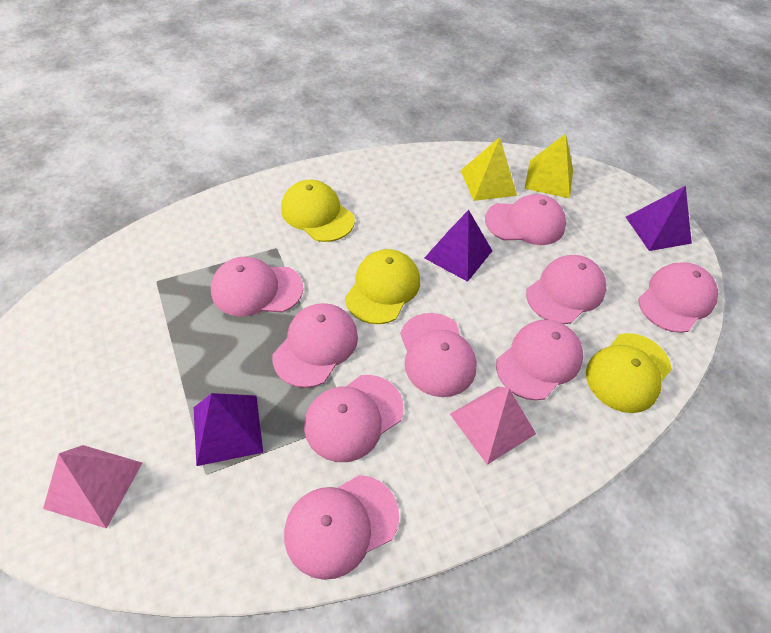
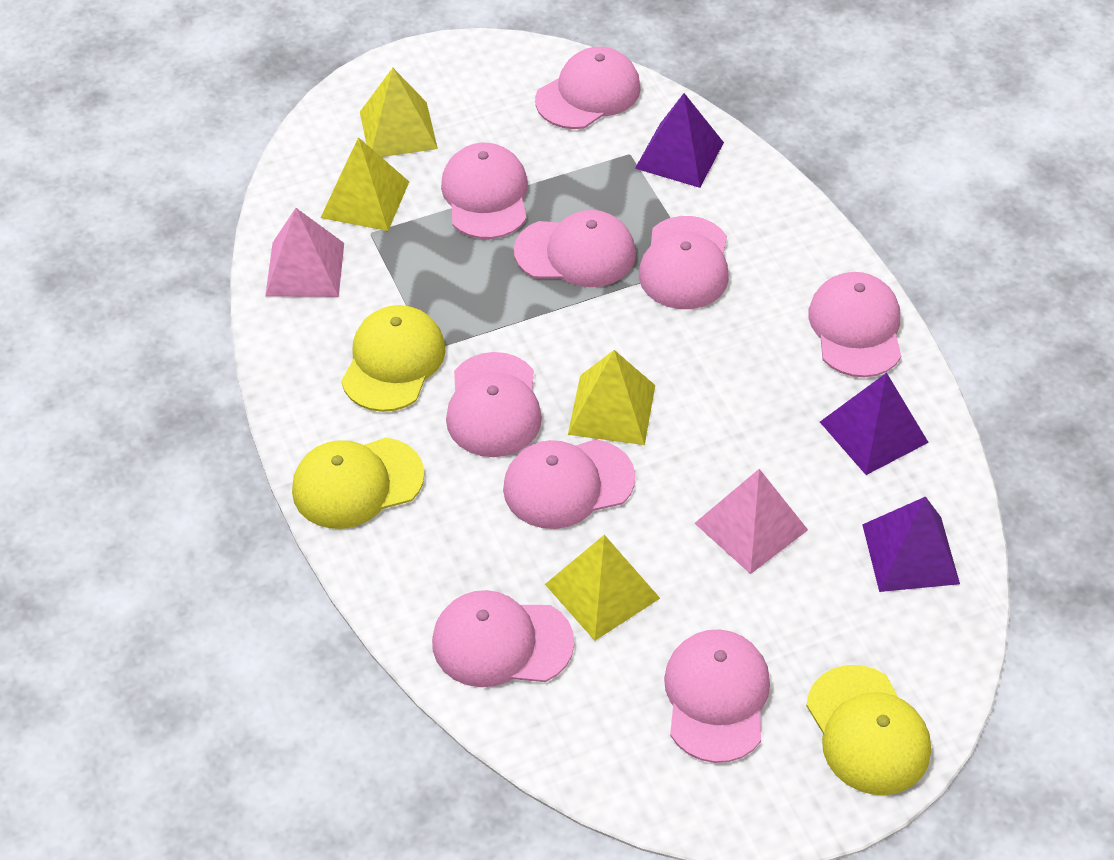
yellow pyramid: 2 -> 4

